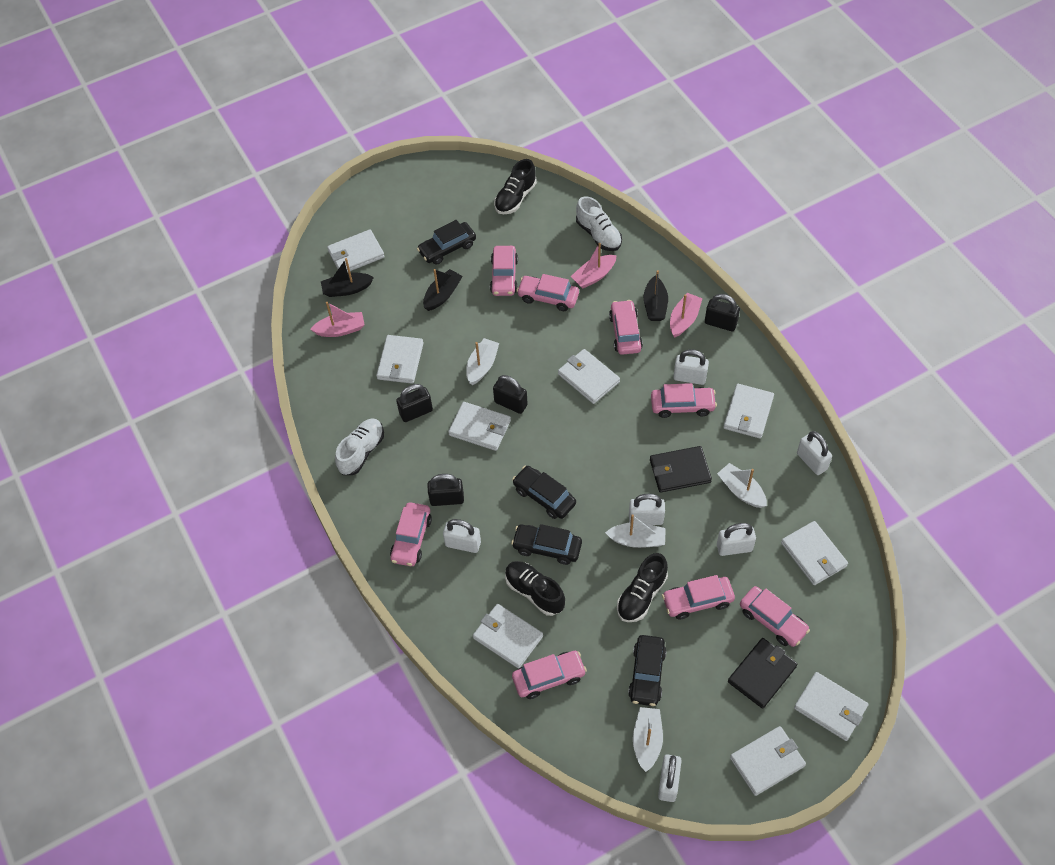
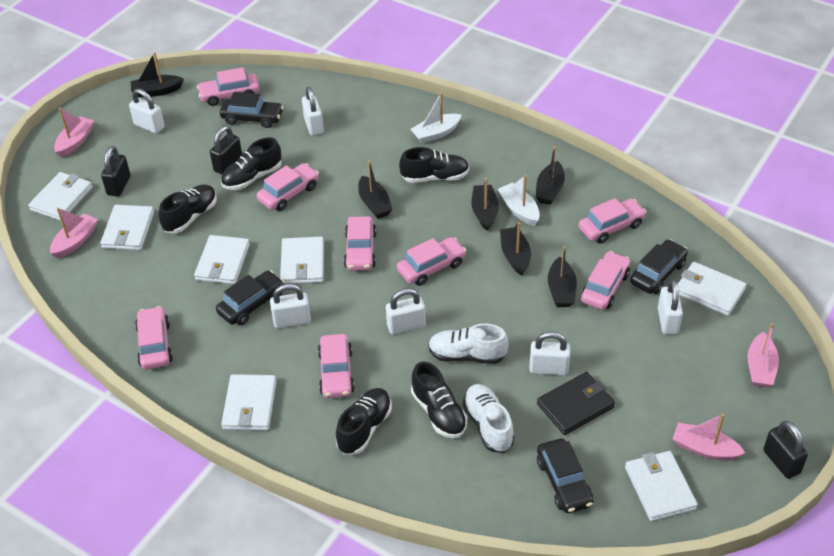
black boat: 3 -> 6
black padlock: 4 -> 3
black shoe: 3 -> 5
black wallet: 2 -> 1
pink boat: 3 -> 4
white boat: 4 -> 2
white wallet: 9 -> 7

